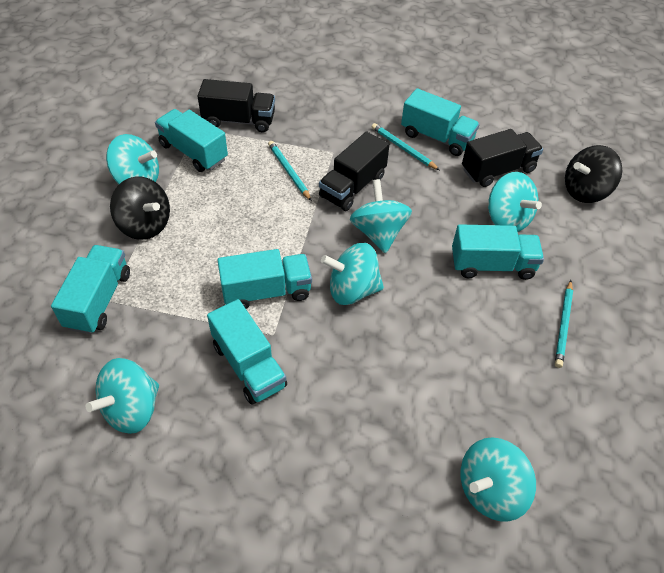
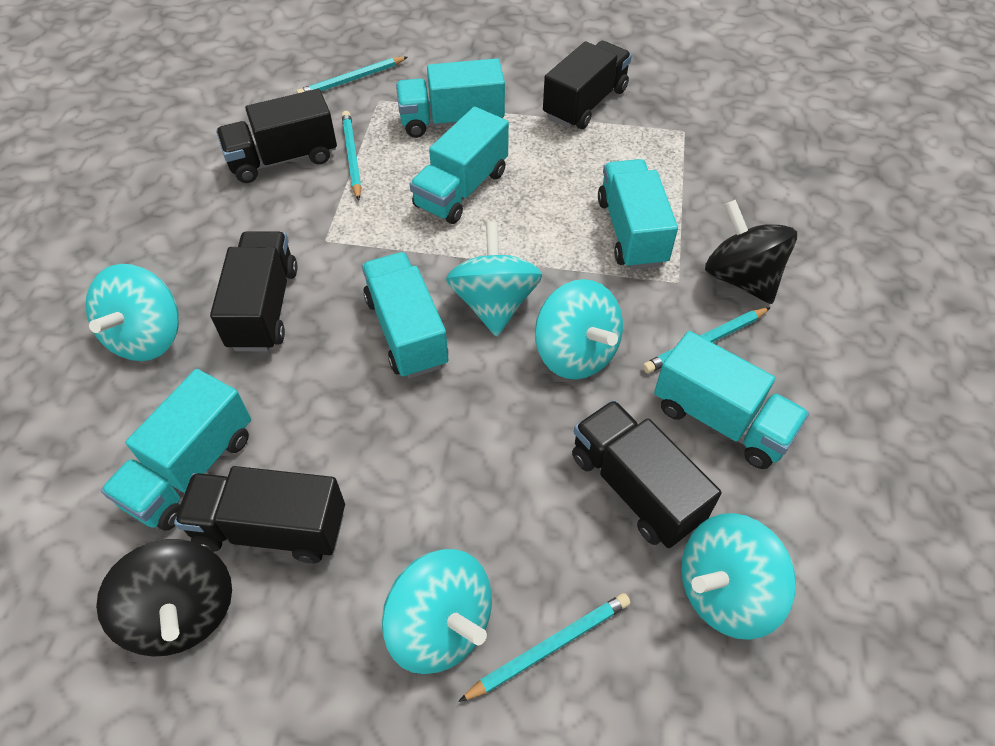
black truck: 3 -> 5
turquoise pencil: 3 -> 4
turquoise spinning top: 6 -> 5

